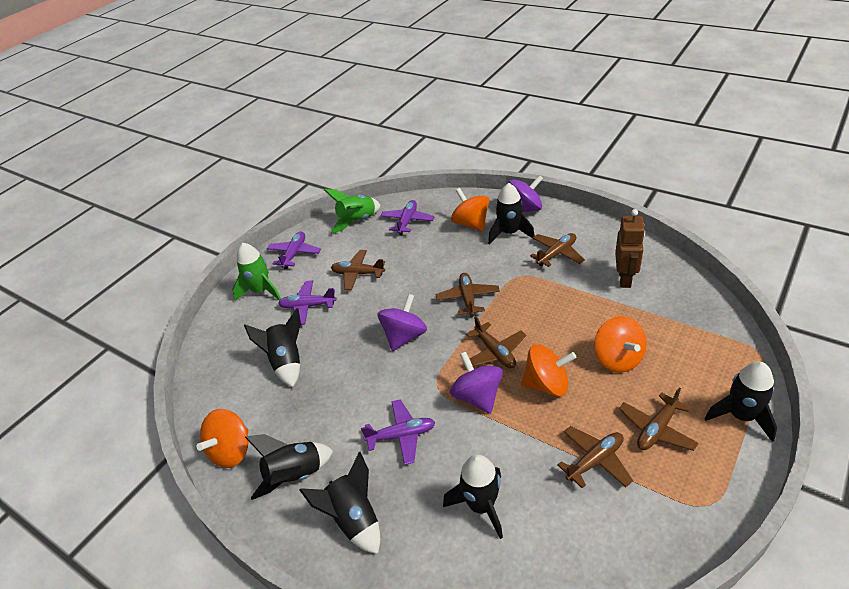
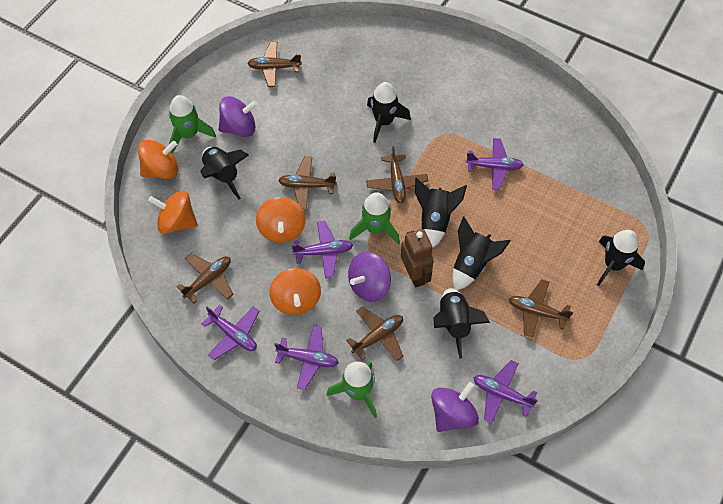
green rocket: 2 -> 3
purple plane: 4 -> 5

